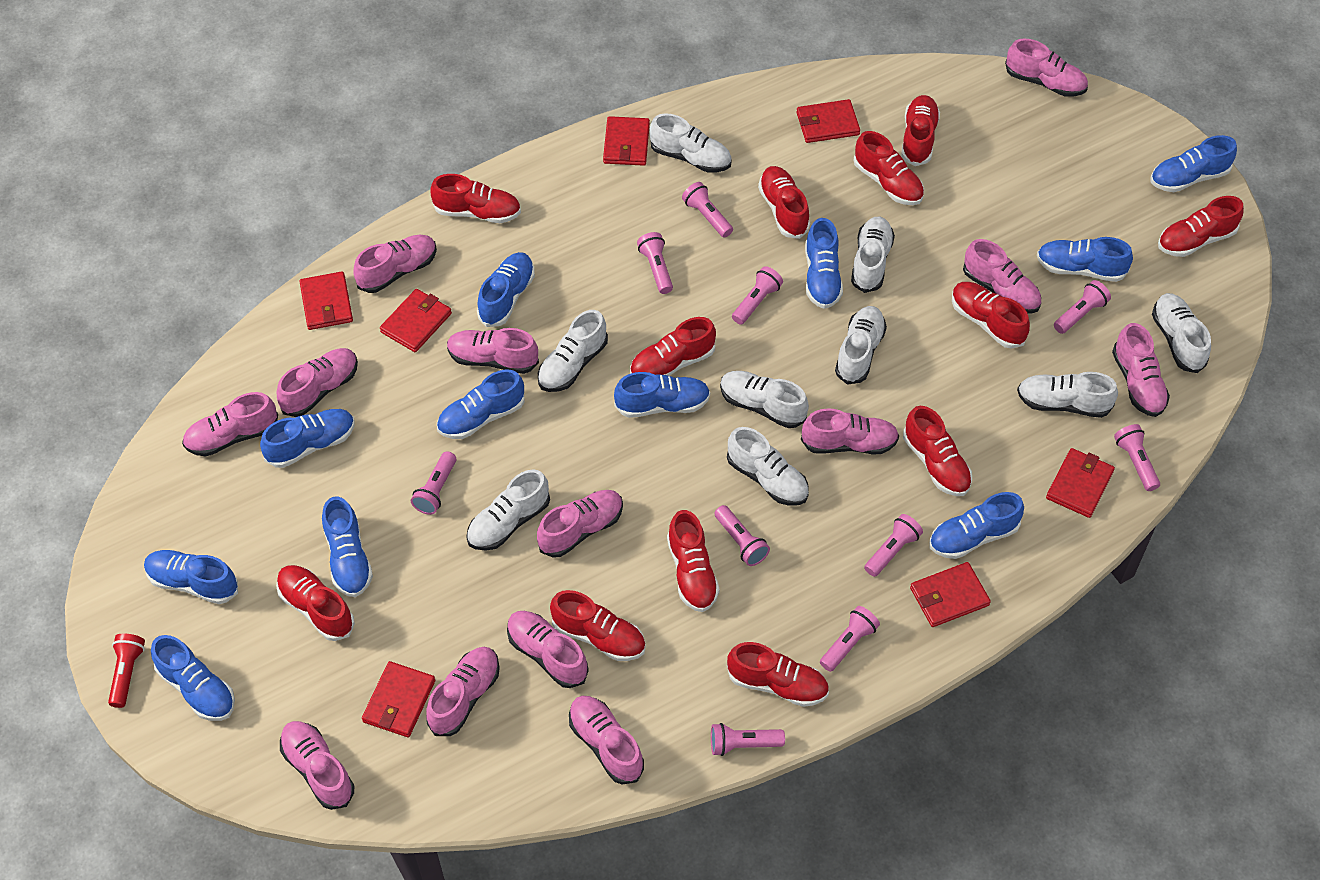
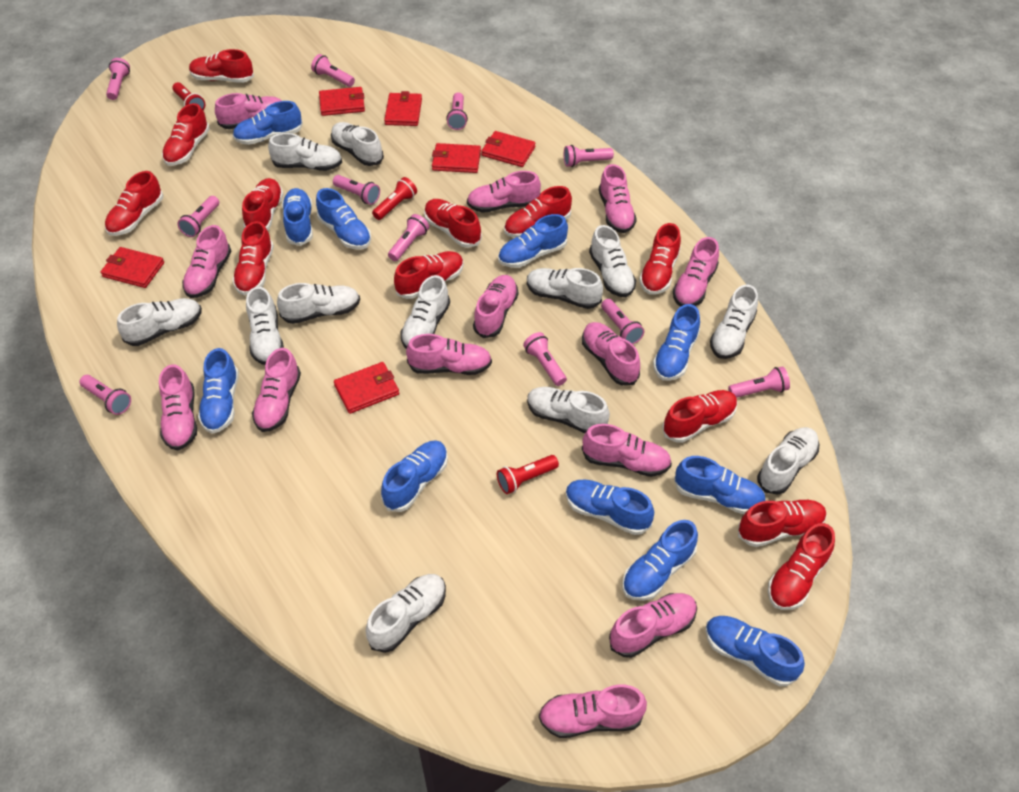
pink flashlight: 10 -> 11
red flashlight: 1 -> 3
red wallet: 7 -> 6
white shoe: 9 -> 12

